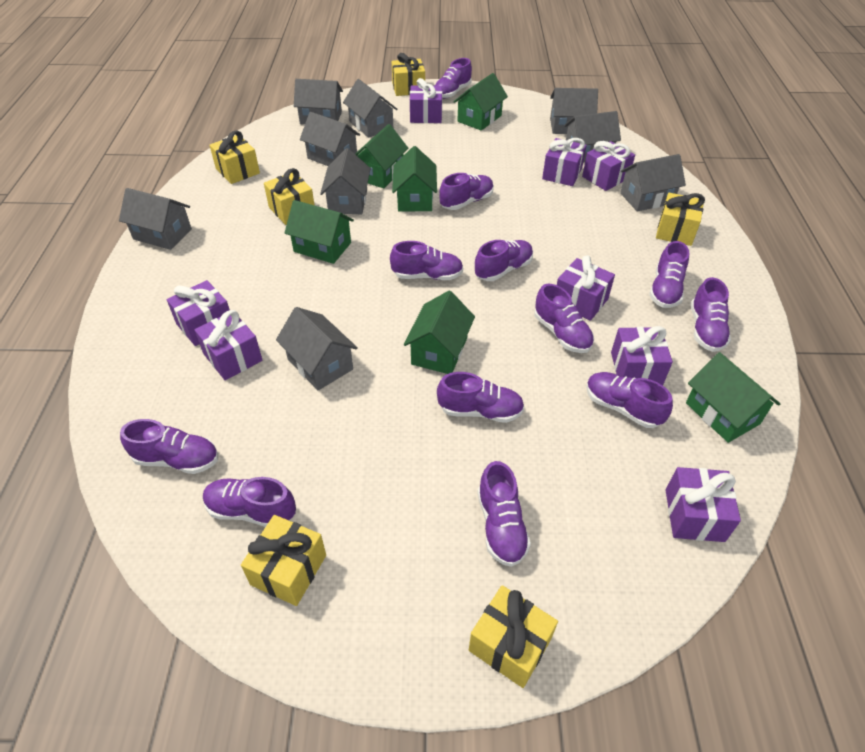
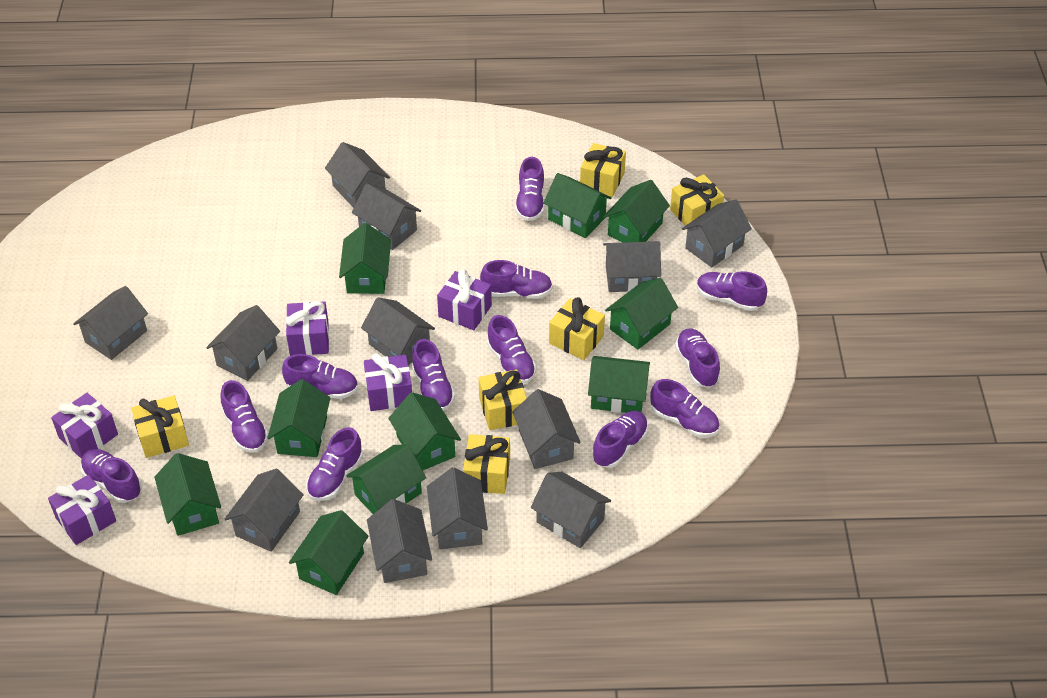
green house: 6 -> 10
grey house: 9 -> 12
purple gift: 8 -> 5

